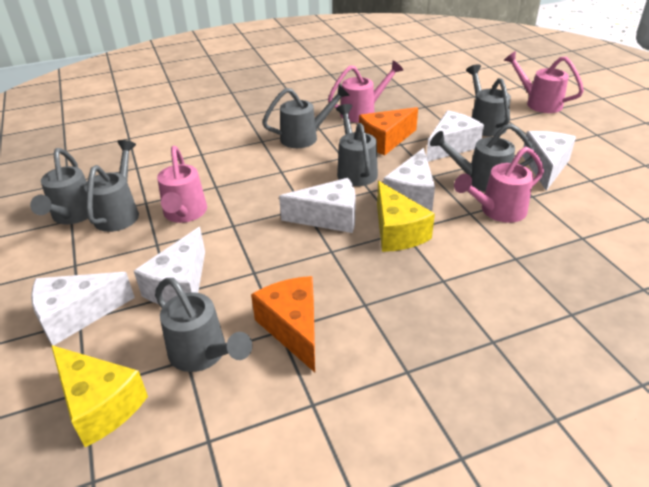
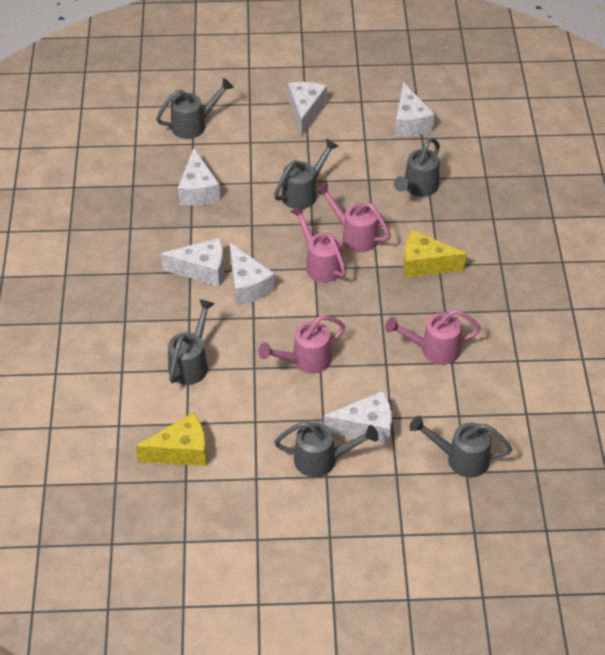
grey watering can: 7 -> 6
orange cheese: 2 -> 0

